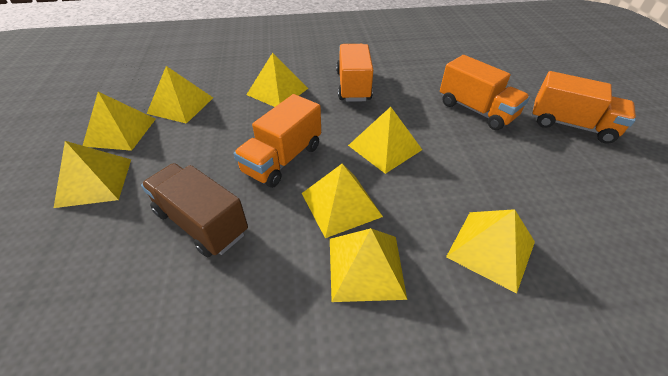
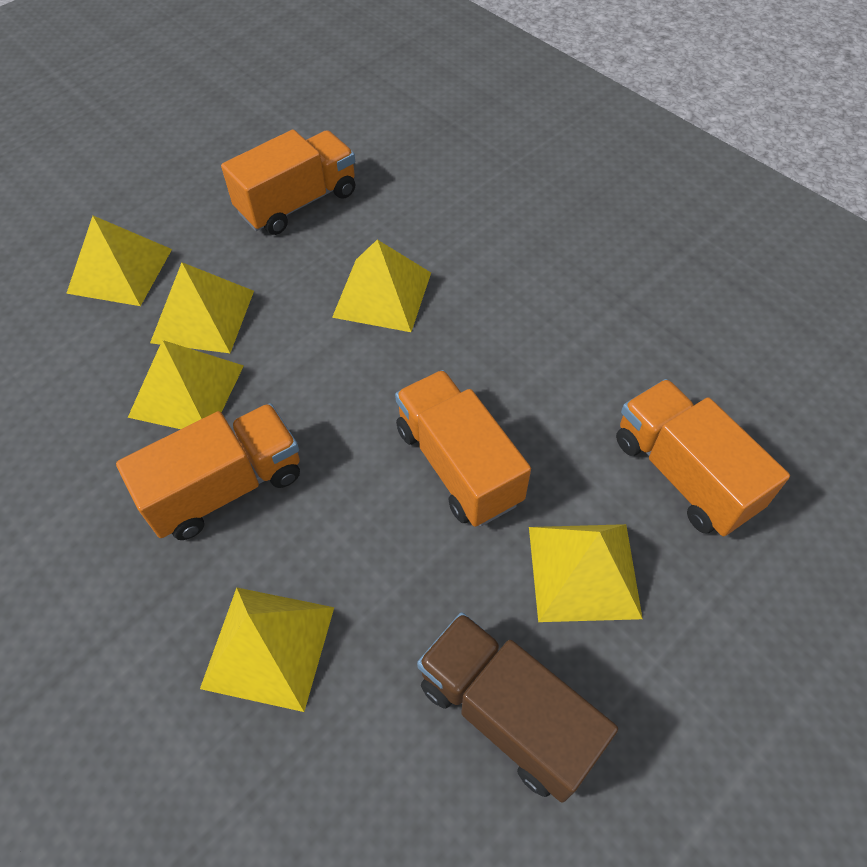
yellow pyramid: 8 -> 6

